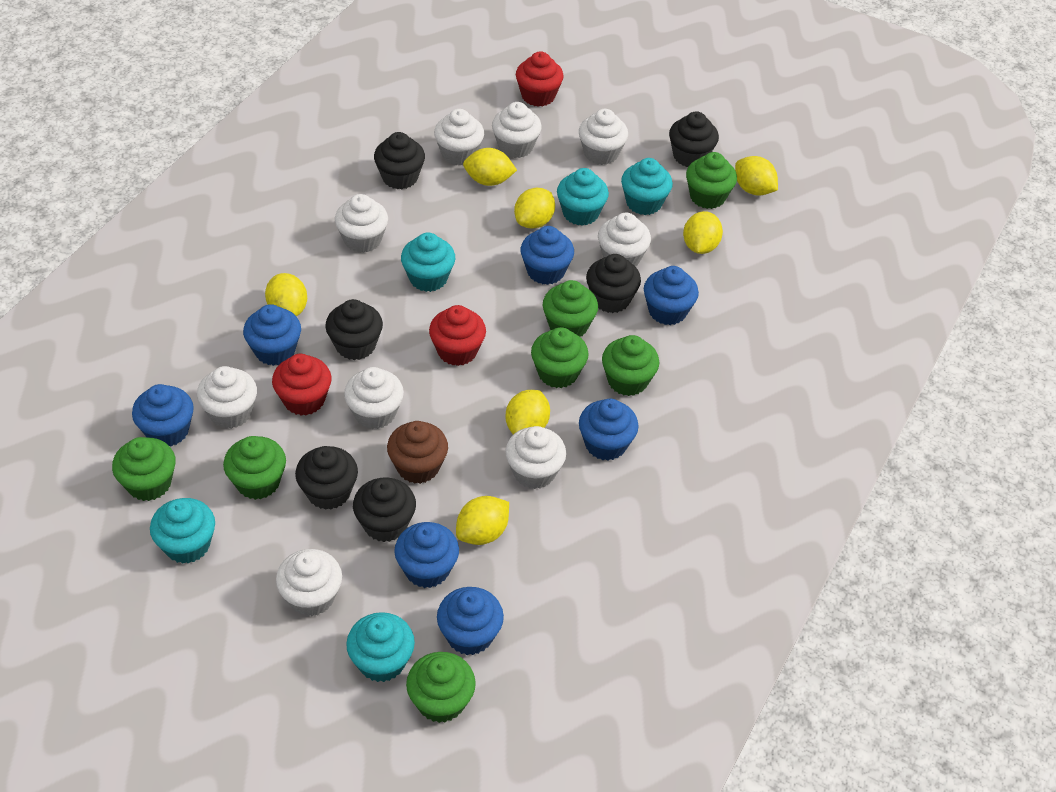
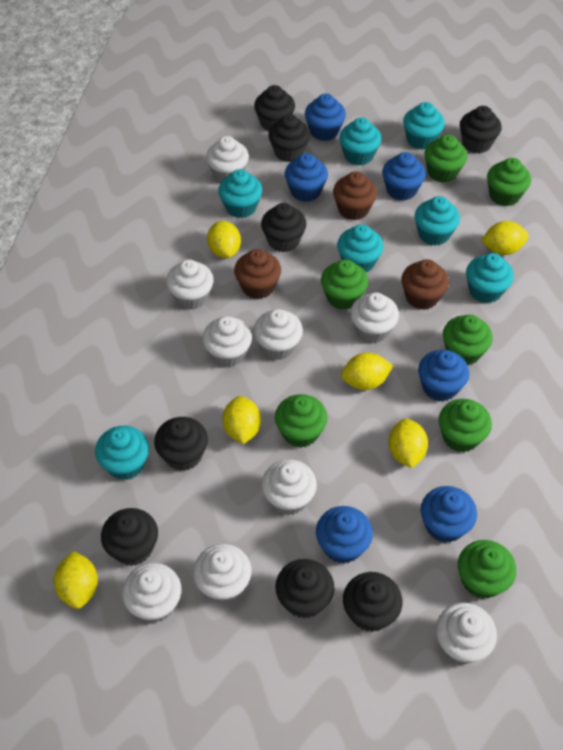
black cupcake: 6 -> 8
blue cupcake: 7 -> 6
brown cupcake: 1 -> 3
red cupcake: 3 -> 0
turquoise cupcake: 5 -> 7
yellow lemon: 7 -> 6

